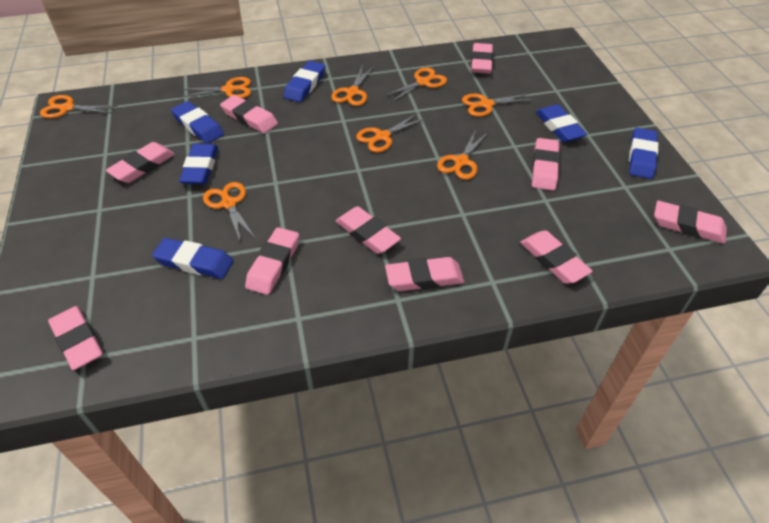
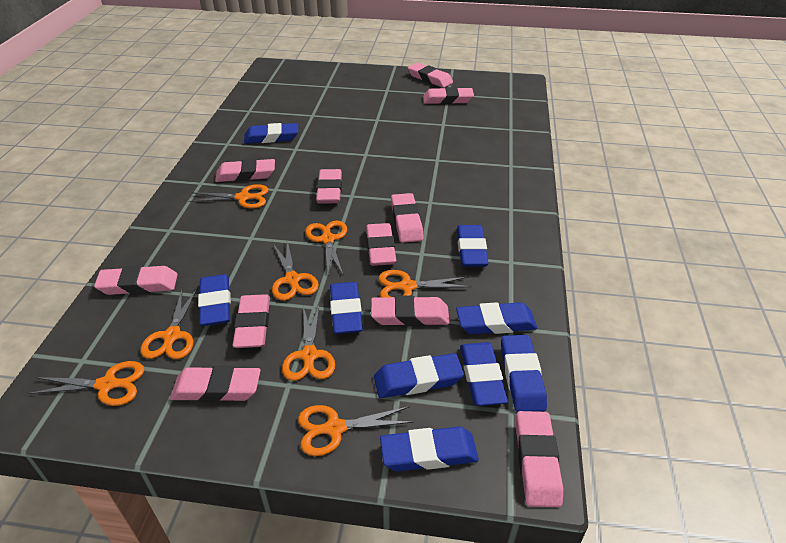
blue eraser: 6 -> 9
pink eraser: 10 -> 11

